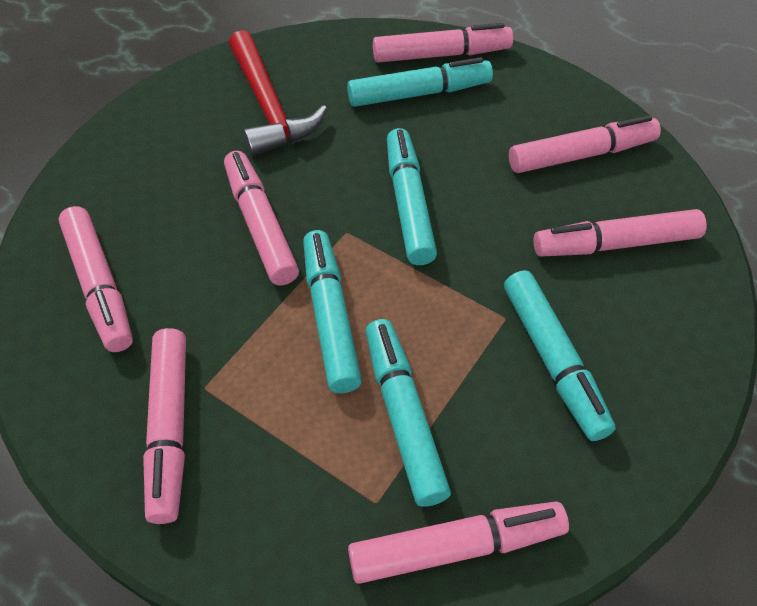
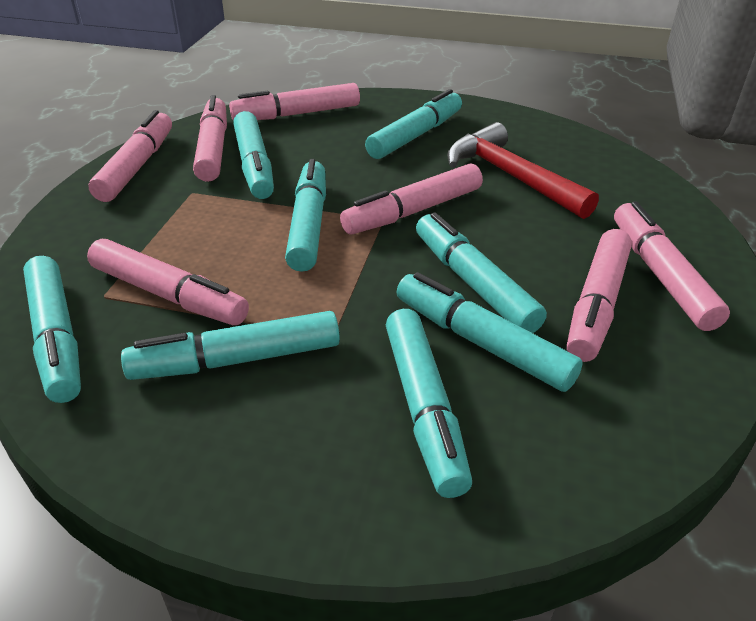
turquoise marker: 5 -> 8

